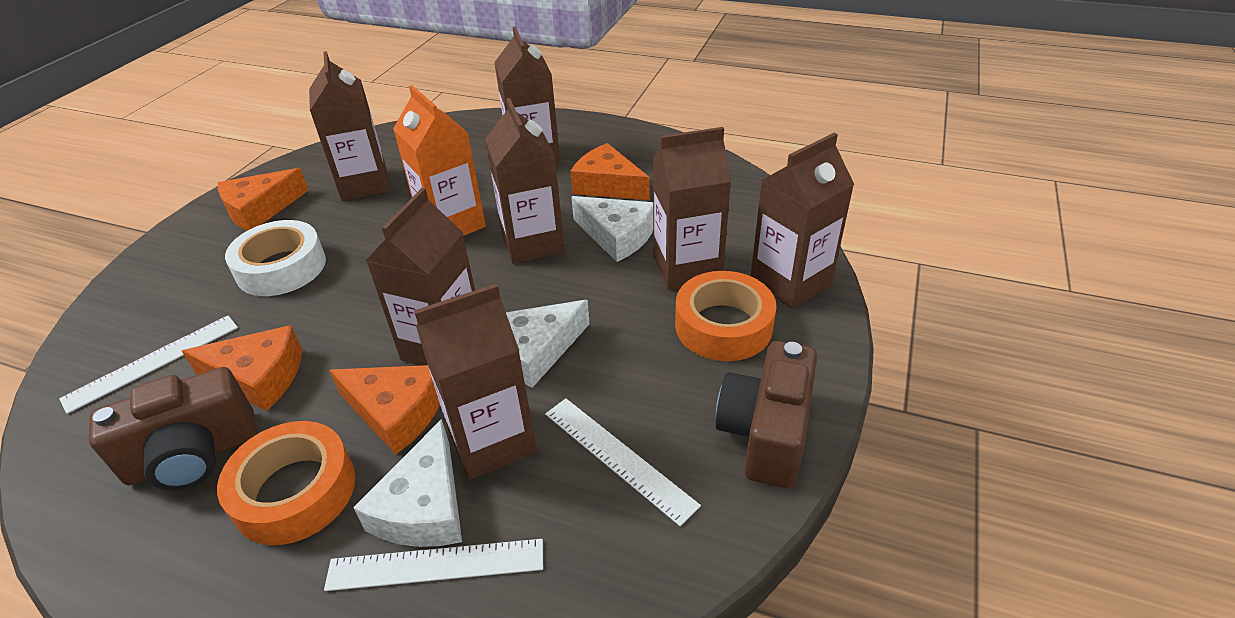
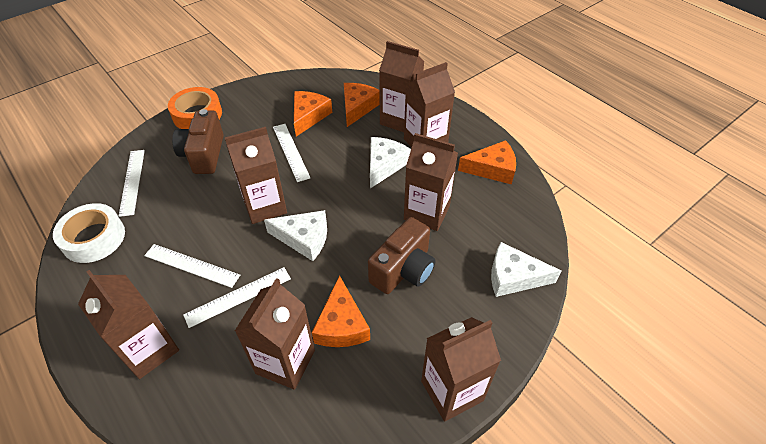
orange carton: 1 -> 0
orange tape: 2 -> 1
white ruler: 3 -> 4

